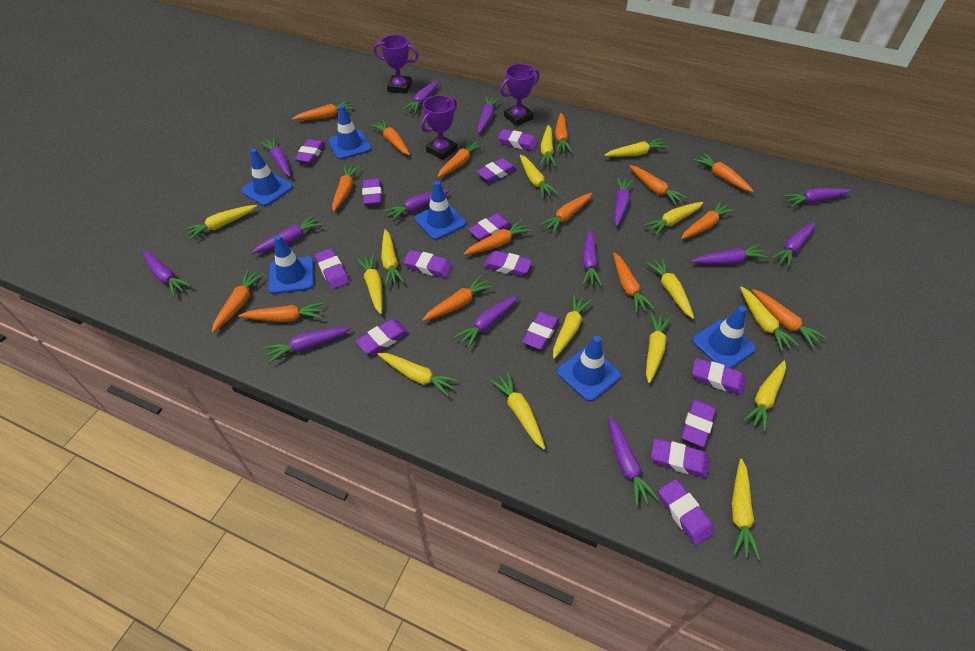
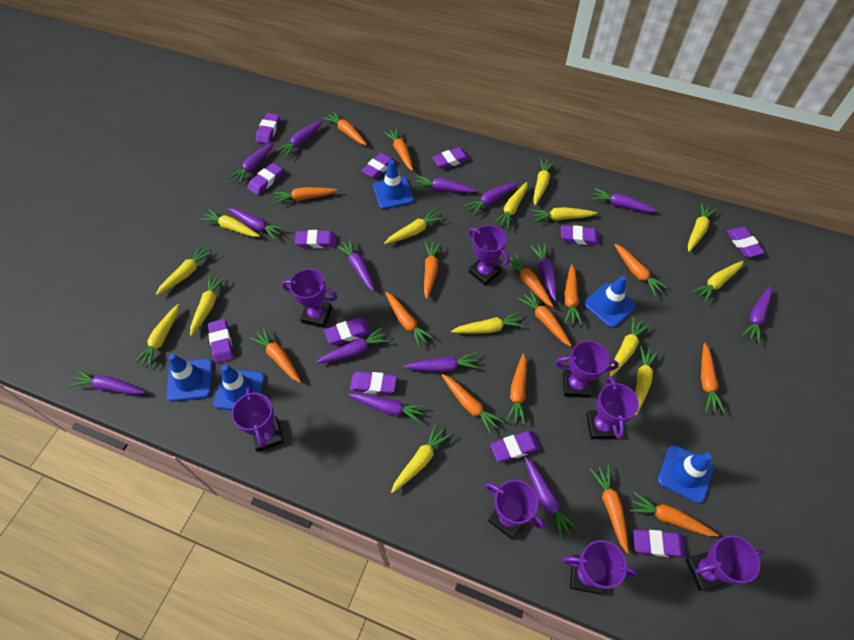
blue traffic cone: 6 -> 5
purple eraser: 14 -> 12
purple trophy: 3 -> 8
yellow carrot: 15 -> 14

